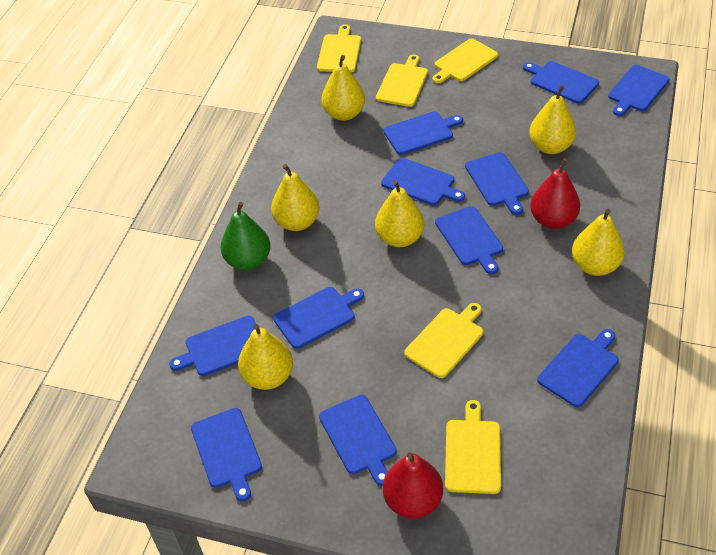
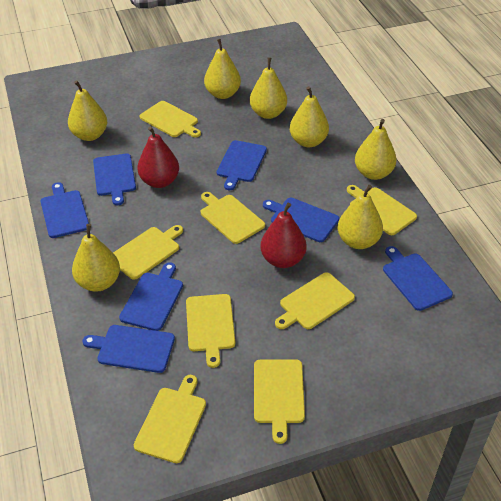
blue cutting board: 11 -> 7
green pear: 1 -> 0
yellow cutting board: 5 -> 8
yellow pear: 6 -> 7

